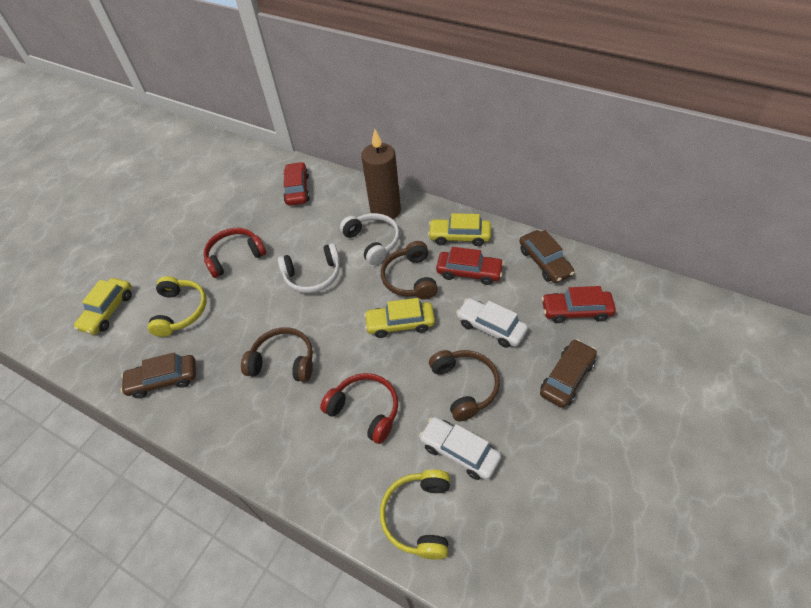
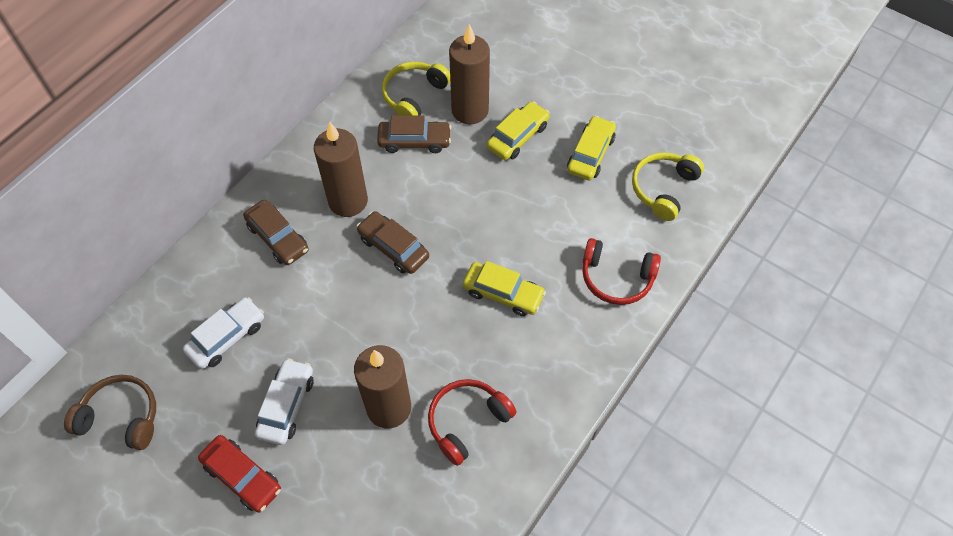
brown candle: 1 -> 3
brown headphones: 3 -> 1
red car: 3 -> 1
white headphones: 2 -> 0

